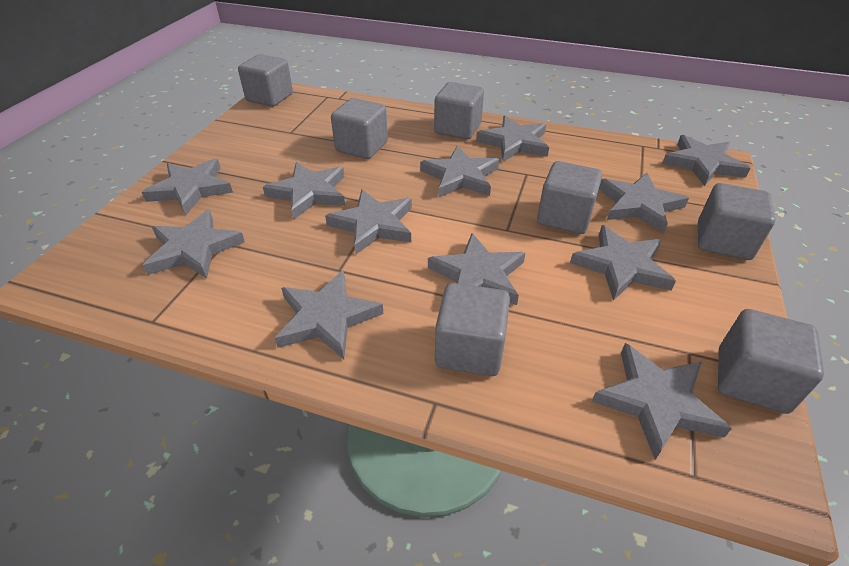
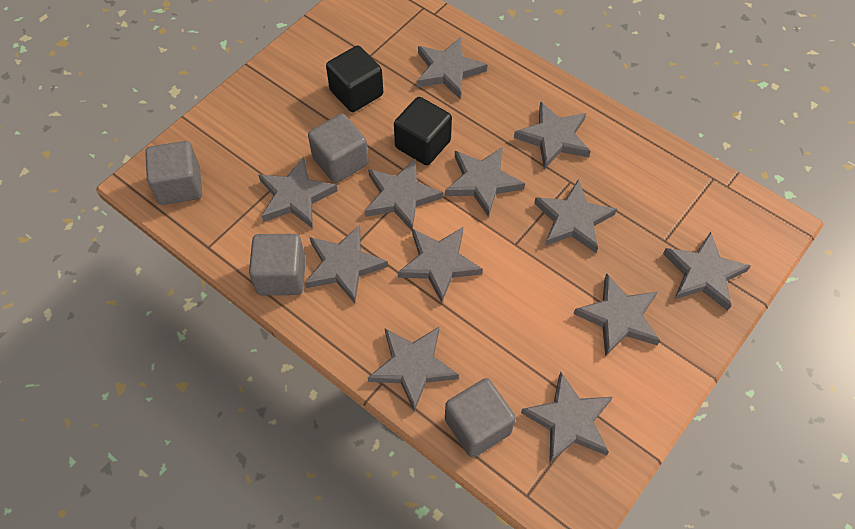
black cube: 0 -> 2
grey cube: 7 -> 4

